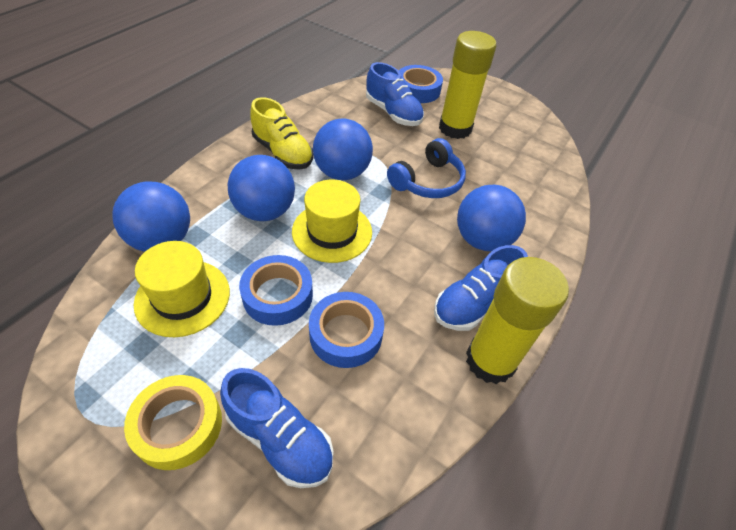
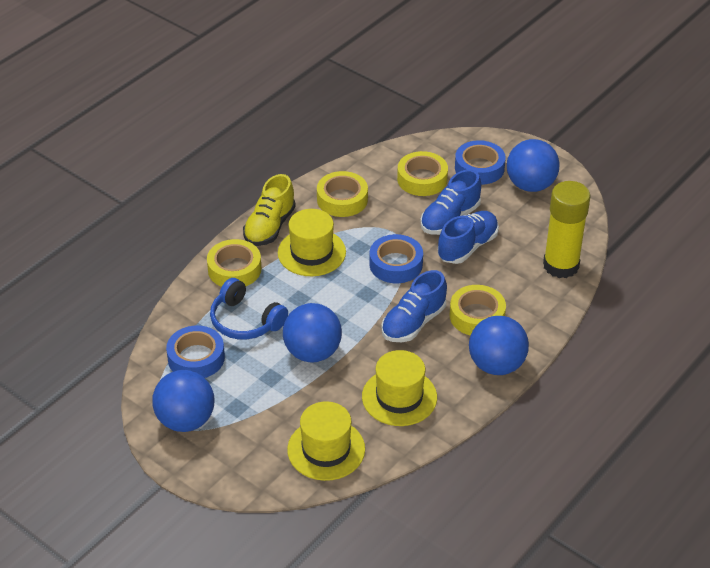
yellow glue stick: 2 -> 1
yellow hat: 2 -> 3
yellow tape: 1 -> 4

